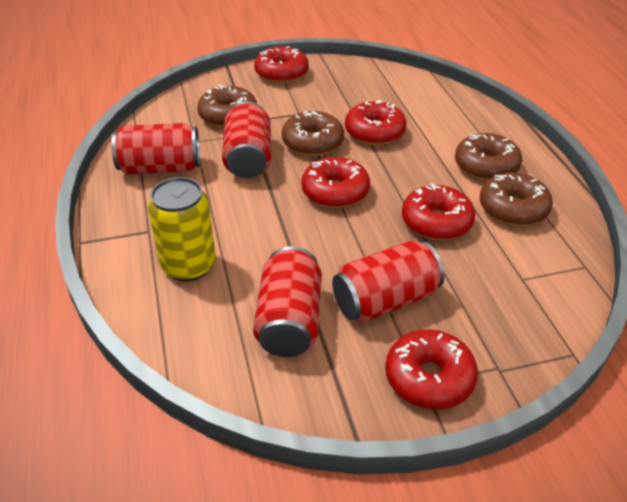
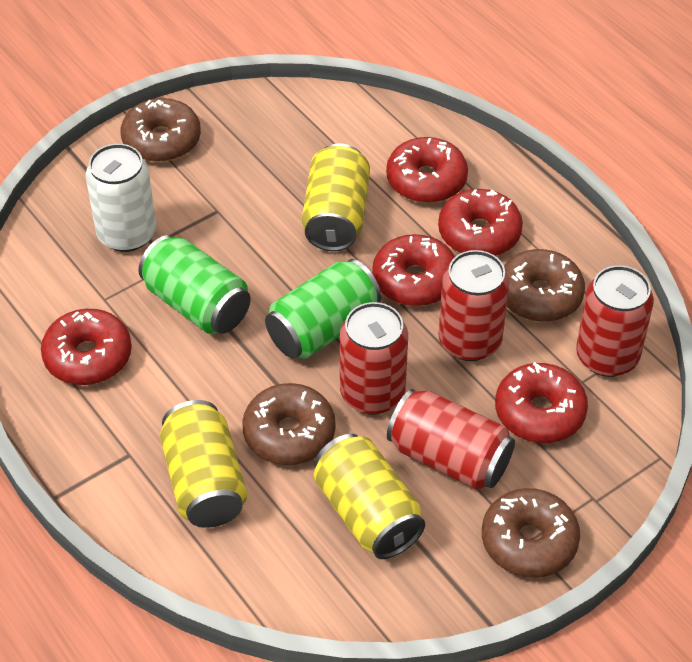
green can: 0 -> 2
white can: 0 -> 1
yellow can: 1 -> 3

